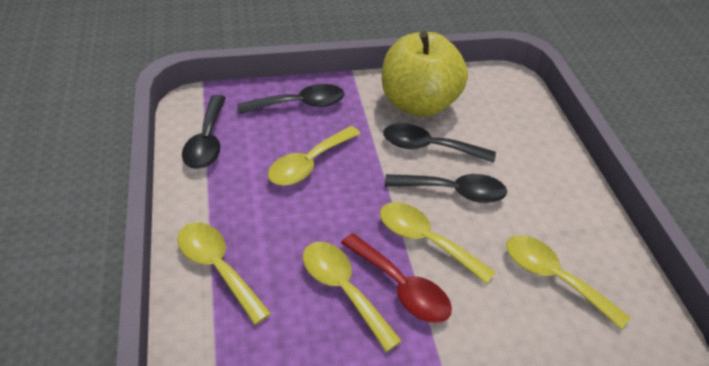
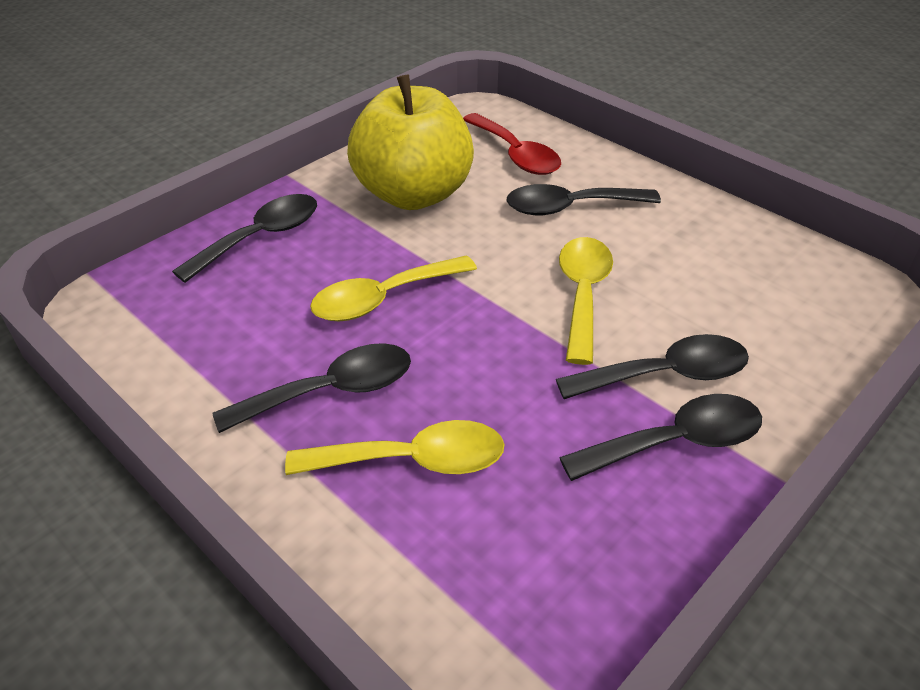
black spoon: 4 -> 5
yellow spoon: 5 -> 3

